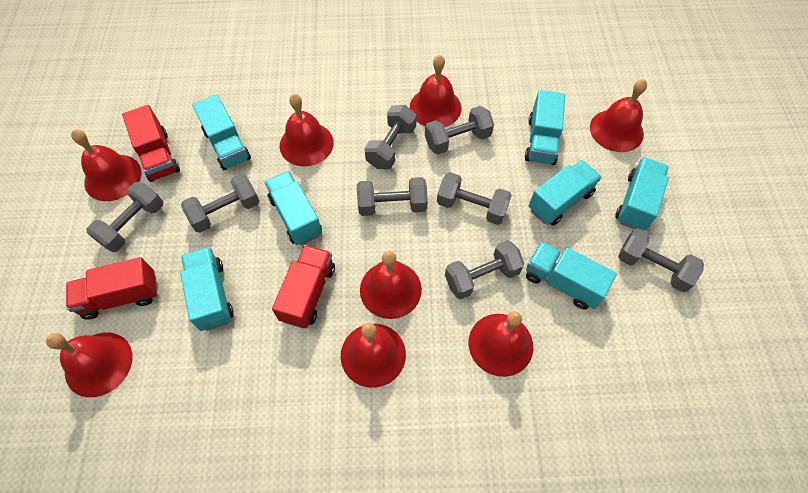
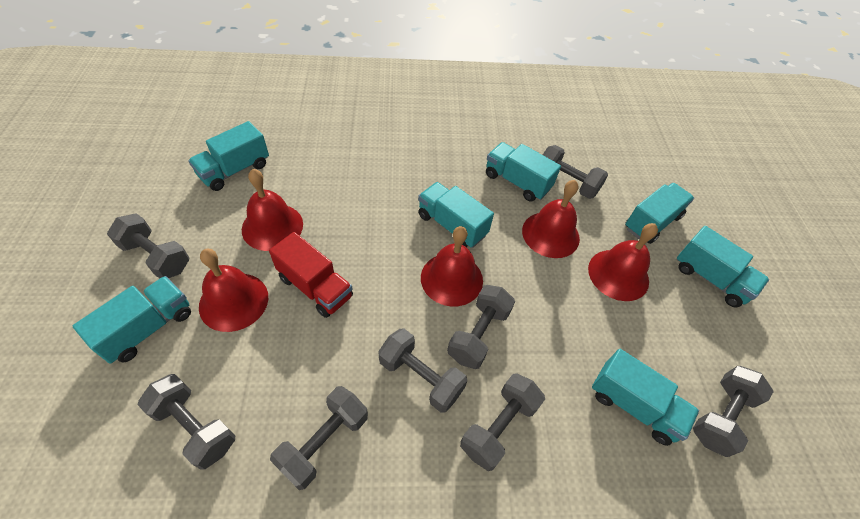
red bell: 8 -> 5
red truck: 3 -> 1

